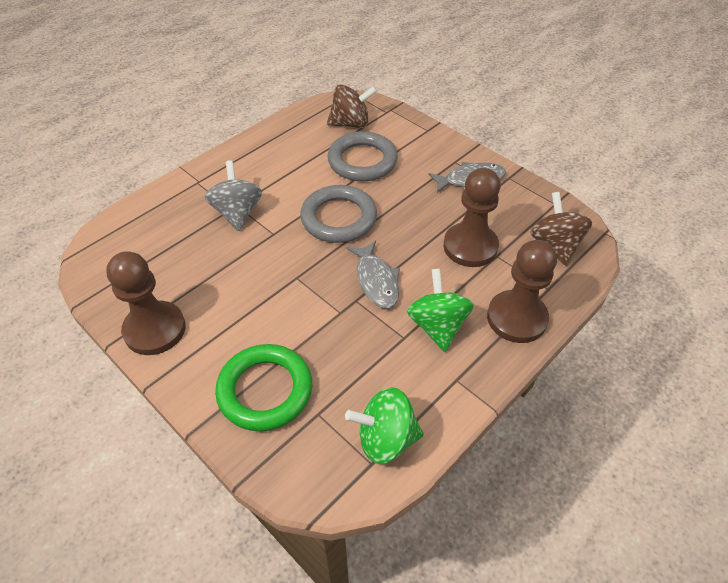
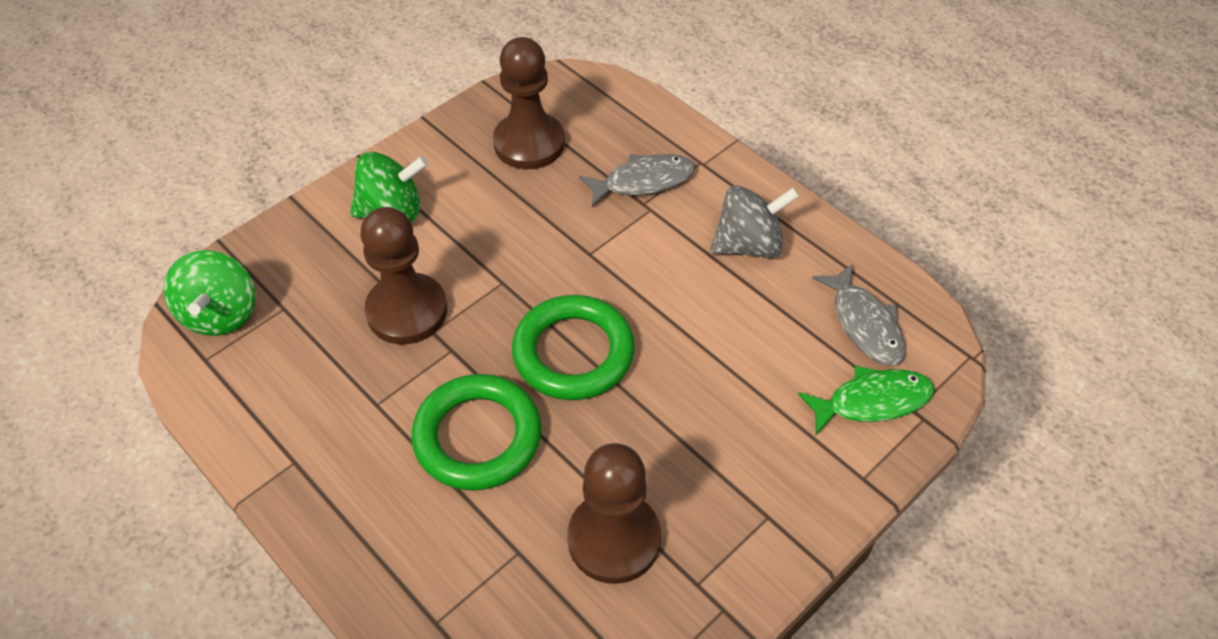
brown spinning top: 2 -> 0
green fish: 0 -> 1
green ring: 1 -> 2
grey ring: 2 -> 0

